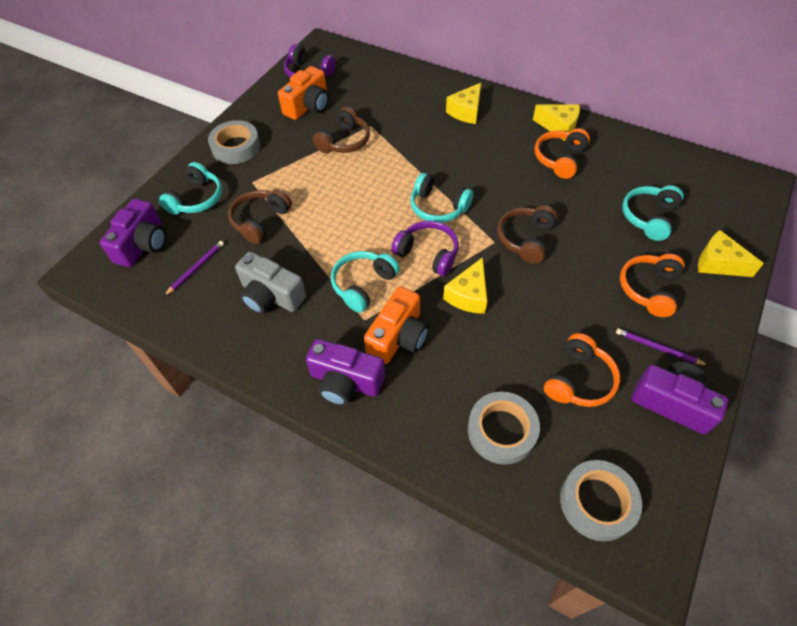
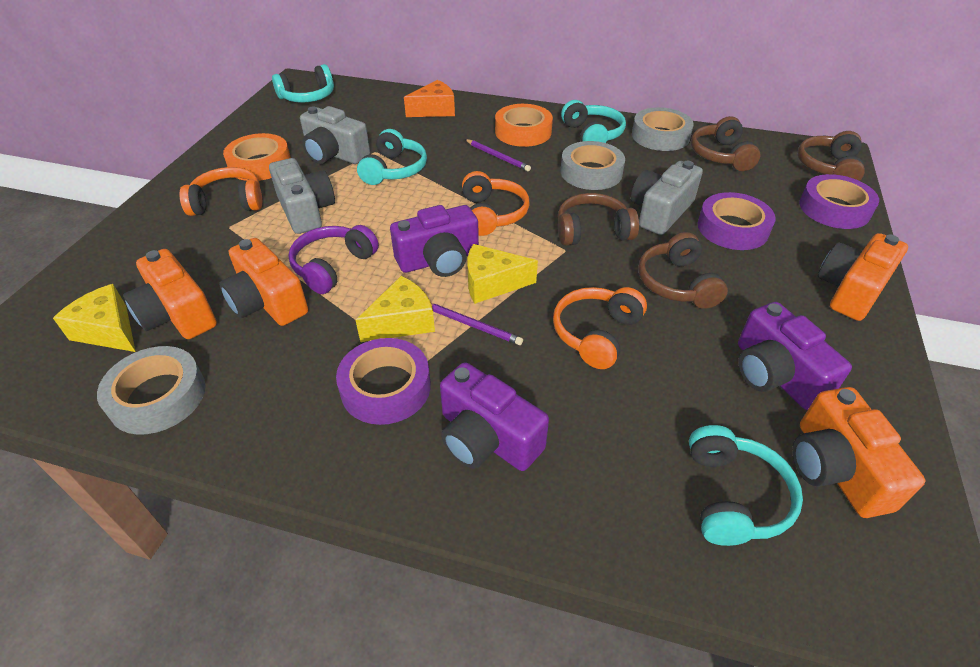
brown headphones: 3 -> 4
grey camera: 1 -> 3
orange camera: 2 -> 4
orange cheese: 0 -> 1
orange tape: 0 -> 2
purple headphones: 2 -> 1
purple tape: 0 -> 3
yellow cheese: 4 -> 3

